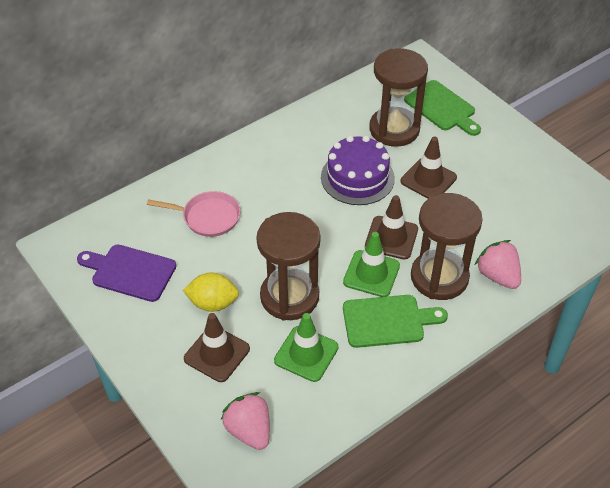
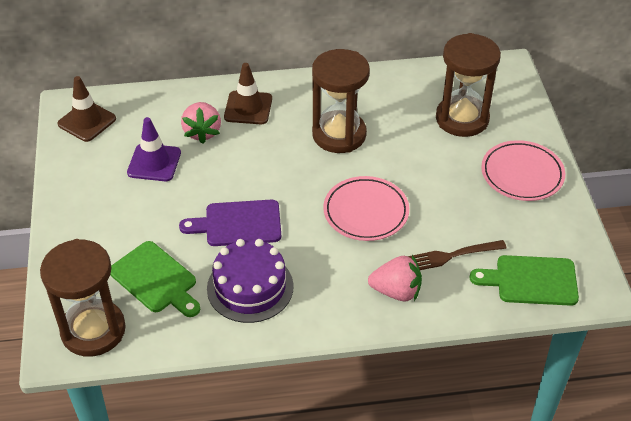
brown fork: 0 -> 1
brown traffic cone: 3 -> 2
green traffic cone: 2 -> 0
pink pan: 1 -> 0
pink plate: 0 -> 2
purple traffic cone: 0 -> 1
yellow lemon: 1 -> 0

